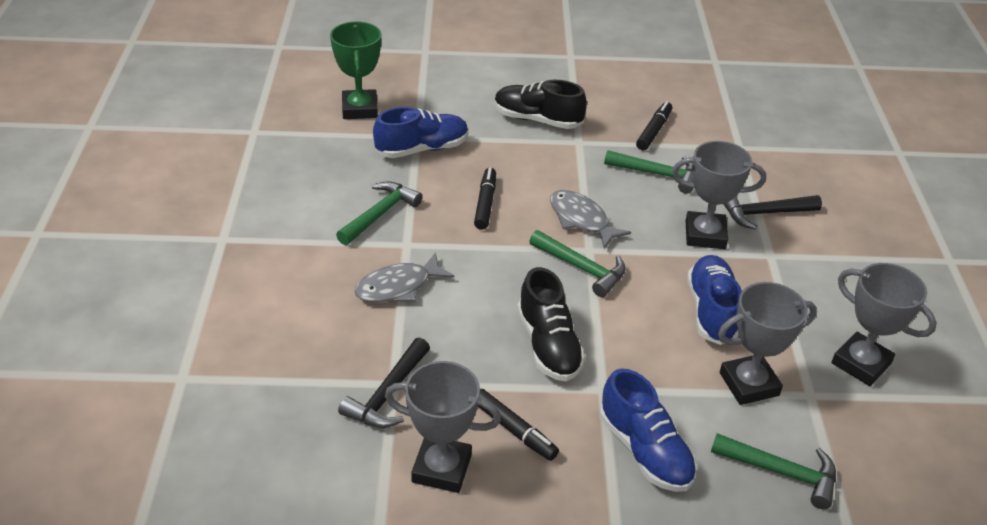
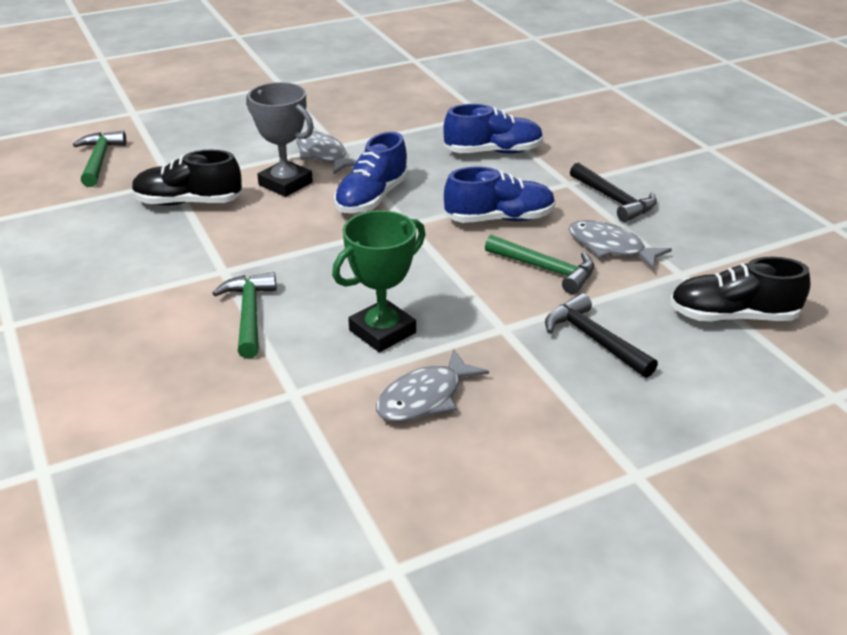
black marker: 3 -> 0
green hammer: 4 -> 3
grey fish: 2 -> 3
grey trophy: 4 -> 1

